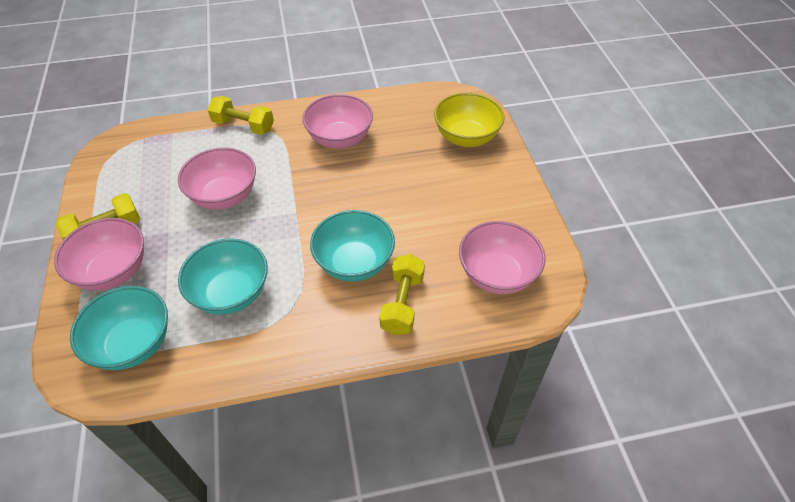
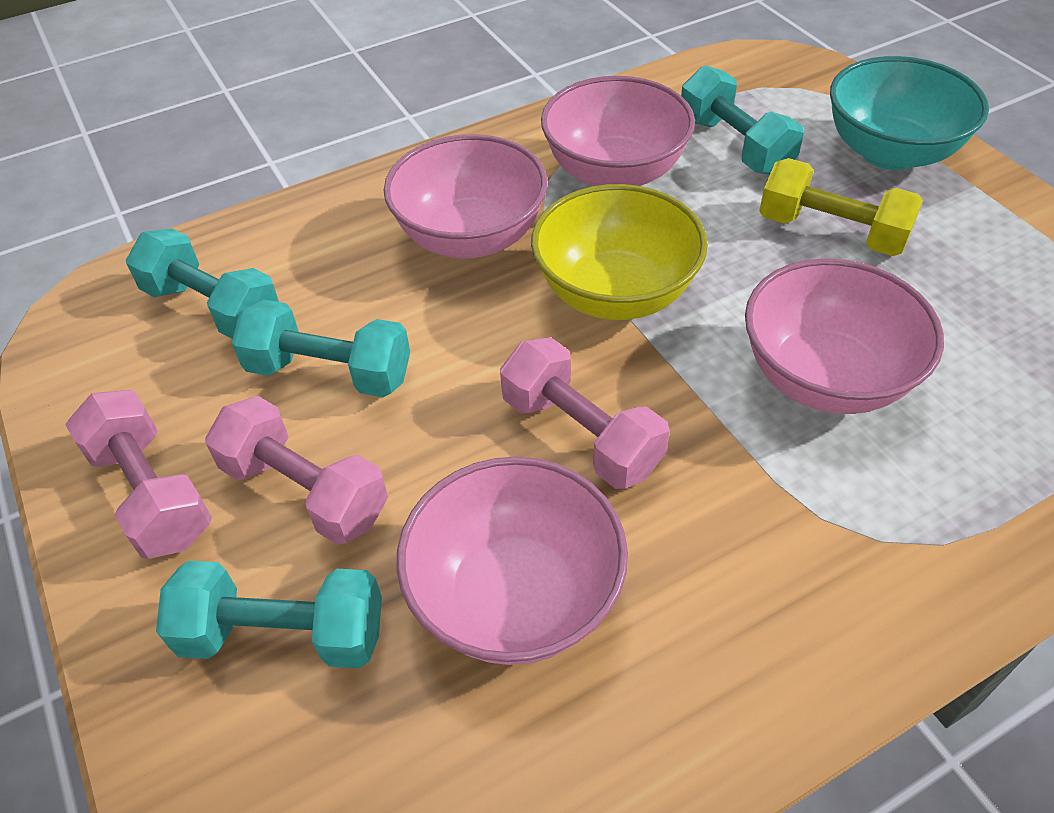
pink dumbbell: 0 -> 3
turquoise bowl: 3 -> 1
turquoise dumbbell: 0 -> 4
yellow dumbbell: 3 -> 1

